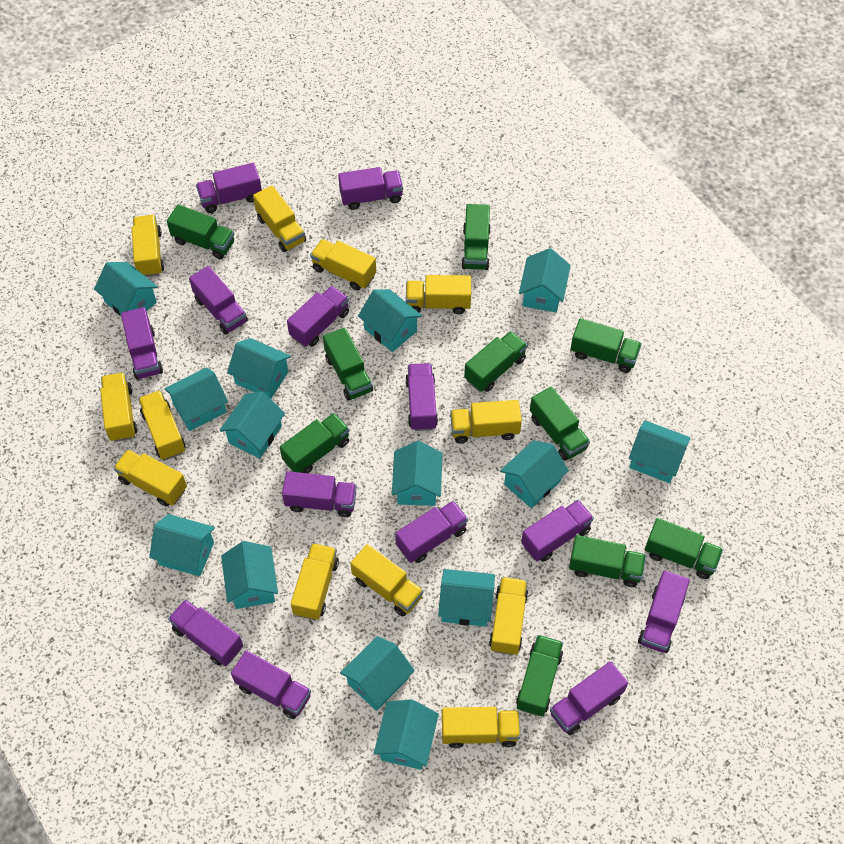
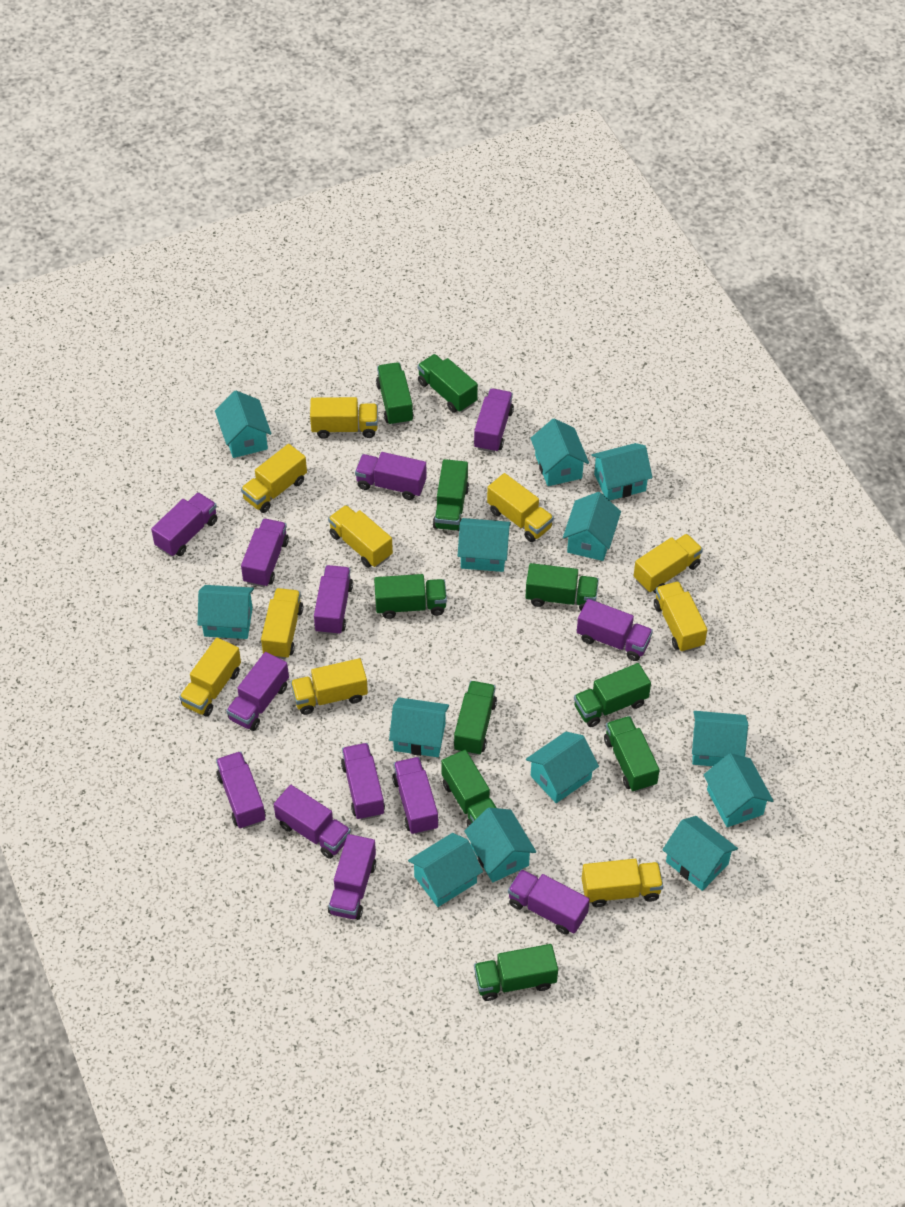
turquoise house: 14 -> 13
yellow truck: 12 -> 10

